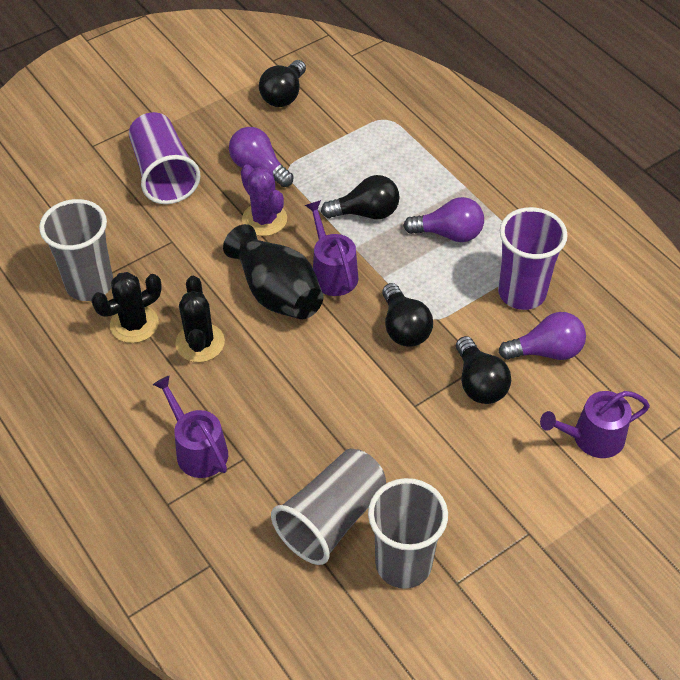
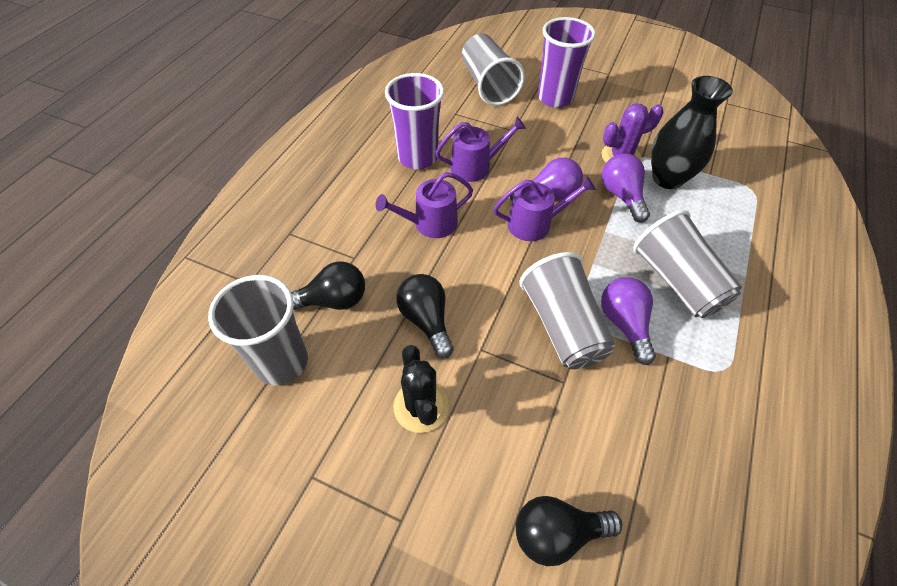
black cactus: 2 -> 1
black light bulb: 4 -> 3
grey cup: 3 -> 4

